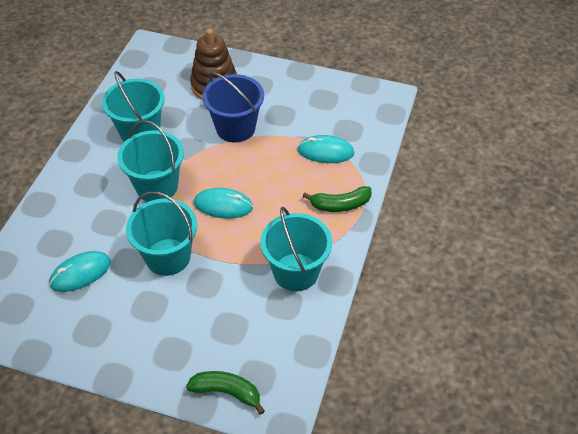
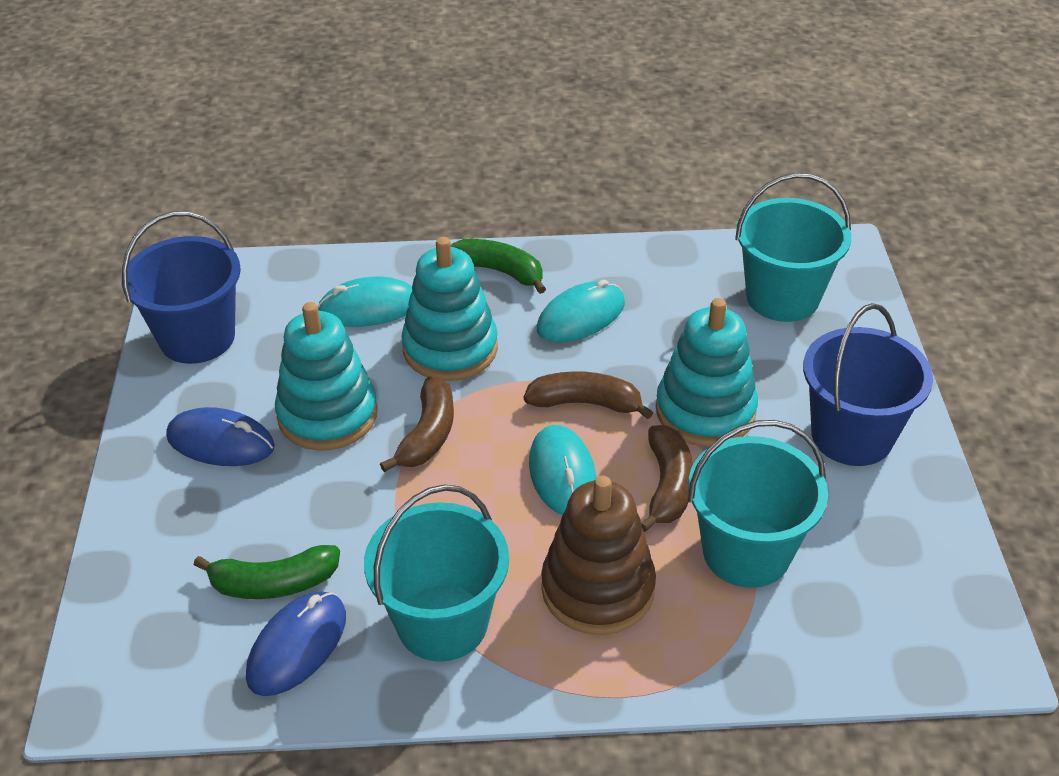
blue bucket: 1 -> 2
blue mouse: 0 -> 2
brown banana: 0 -> 3
turquoise bucket: 4 -> 3
turquoise stacking toy: 0 -> 3

